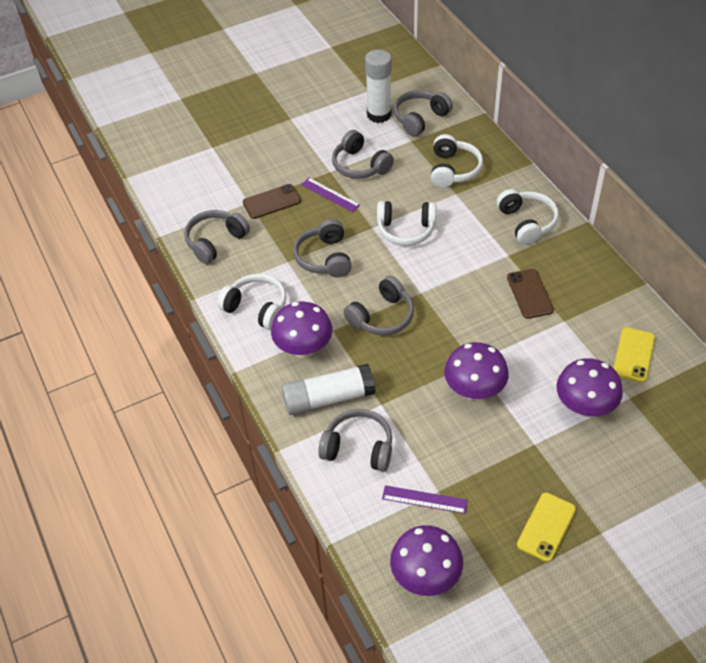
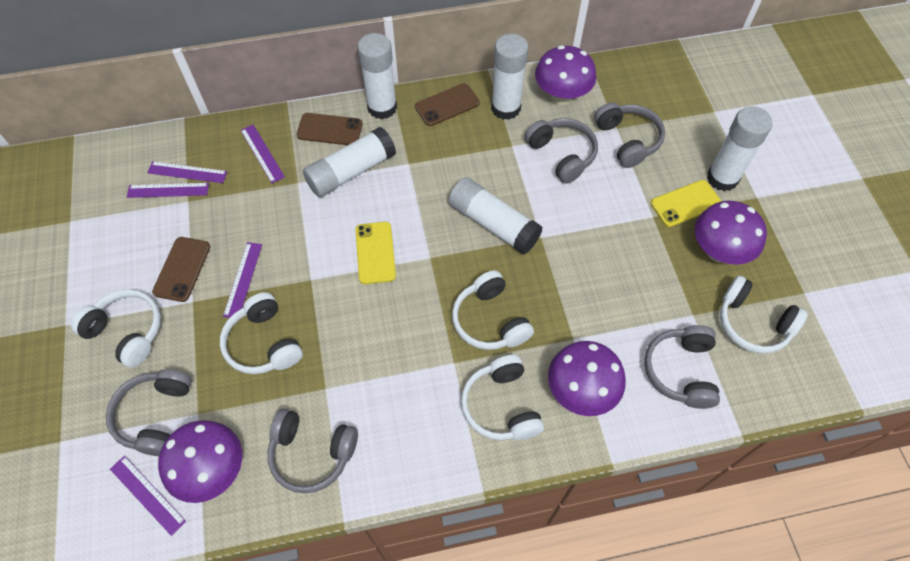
brown phone: 2 -> 3
grey headphones: 6 -> 5
purple ruler: 2 -> 5
white glue stick: 2 -> 5
white headphones: 4 -> 5

